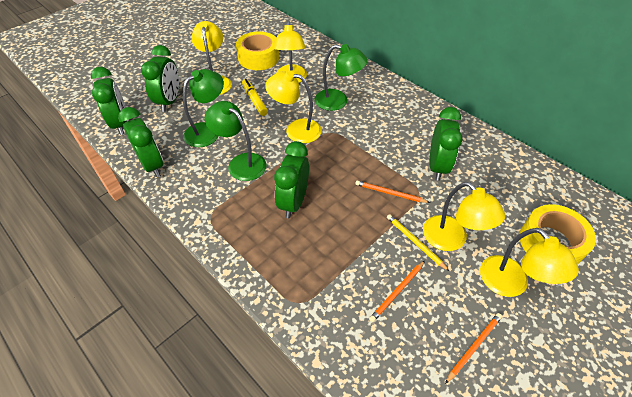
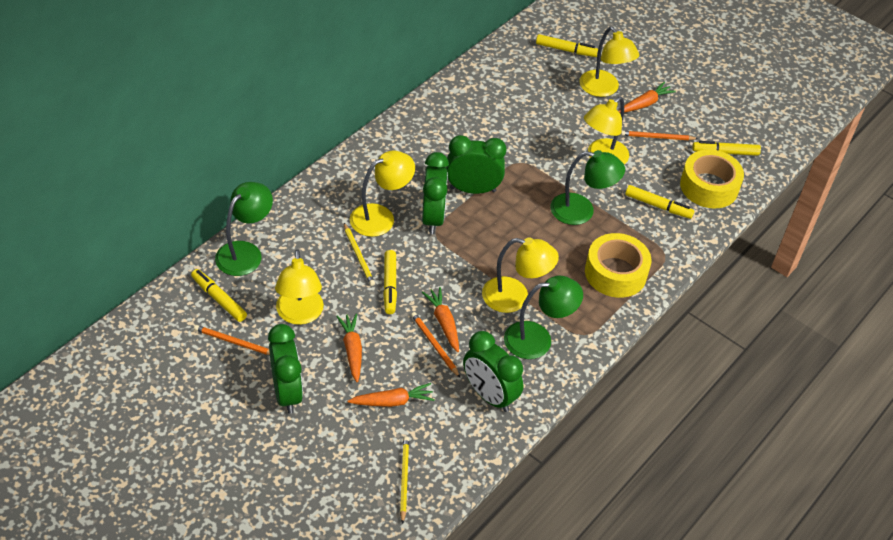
green clock: 5 -> 4
orange carrot: 0 -> 4
yellow marker: 1 -> 5
yellow pencil: 1 -> 2

